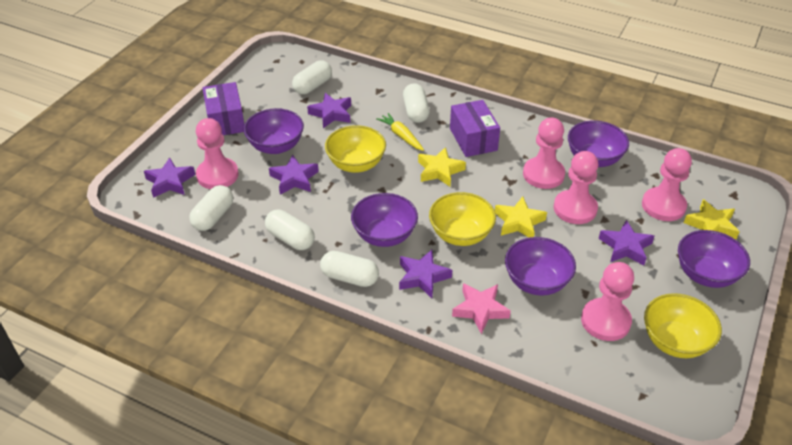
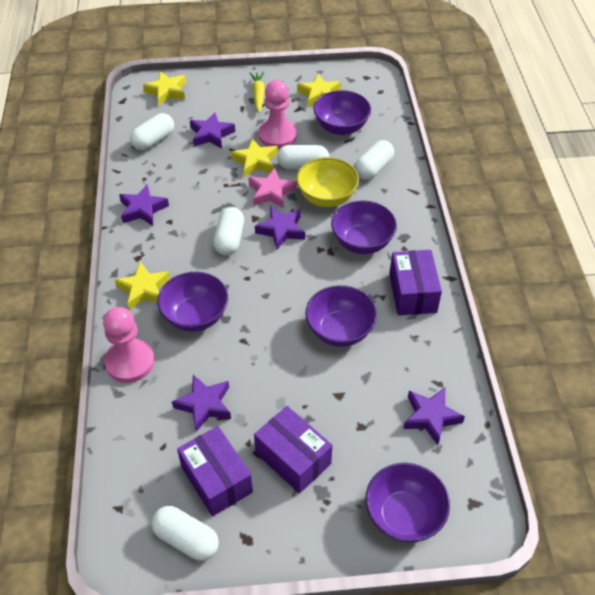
pink pawn: 5 -> 2
purple box: 2 -> 3
yellow bowl: 3 -> 1
yellow star: 3 -> 4

